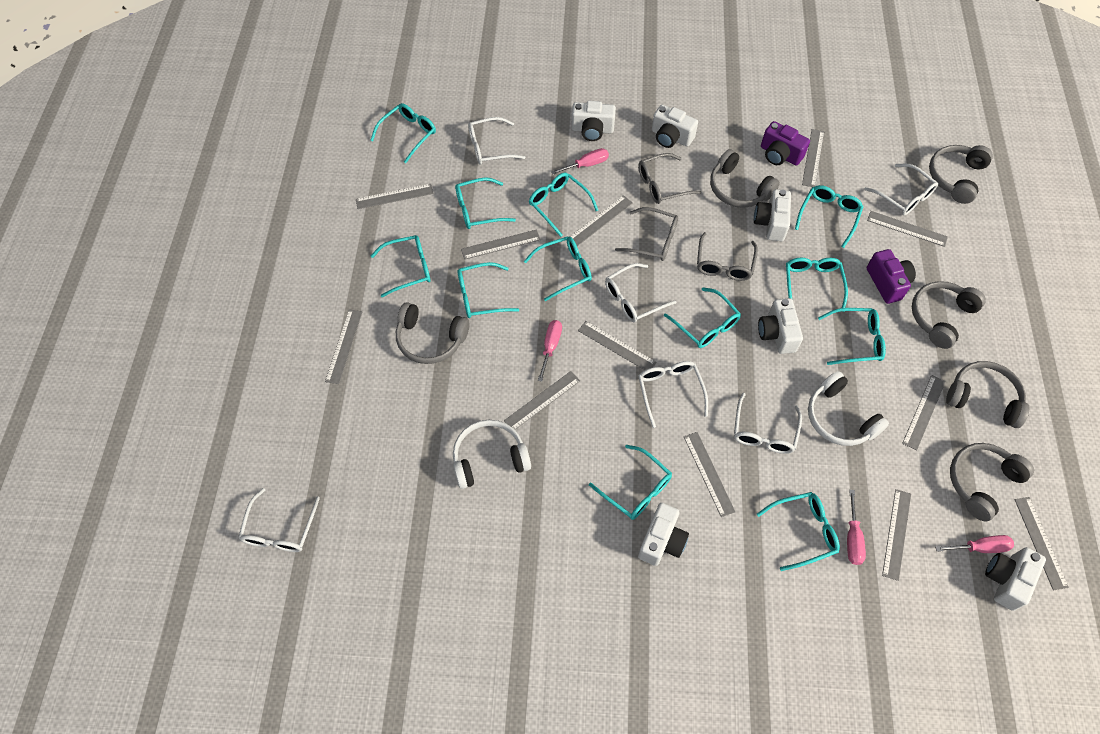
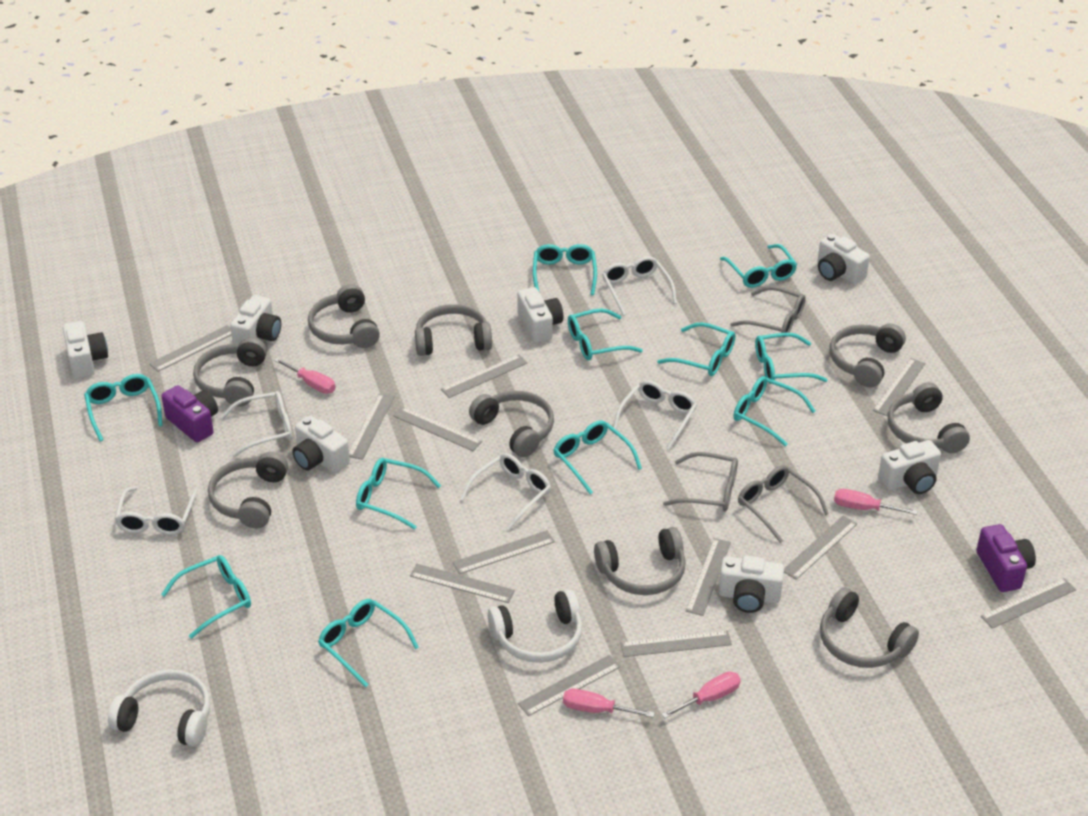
grey headphones: 6 -> 9
turquoise glasses: 12 -> 11
white camera: 6 -> 7
white glasses: 6 -> 5

